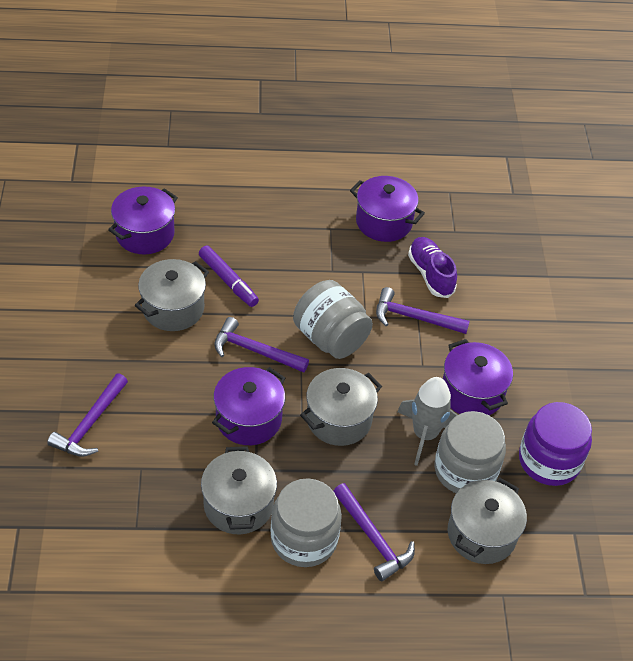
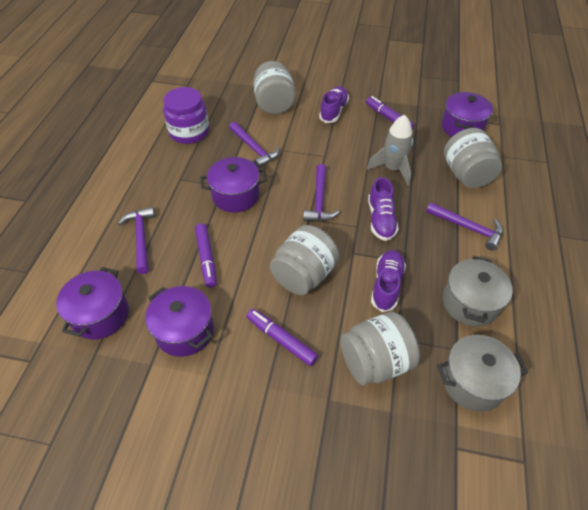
grey jar: 3 -> 4
grey pot: 4 -> 2
purple marker: 1 -> 3
purple shoe: 1 -> 3

